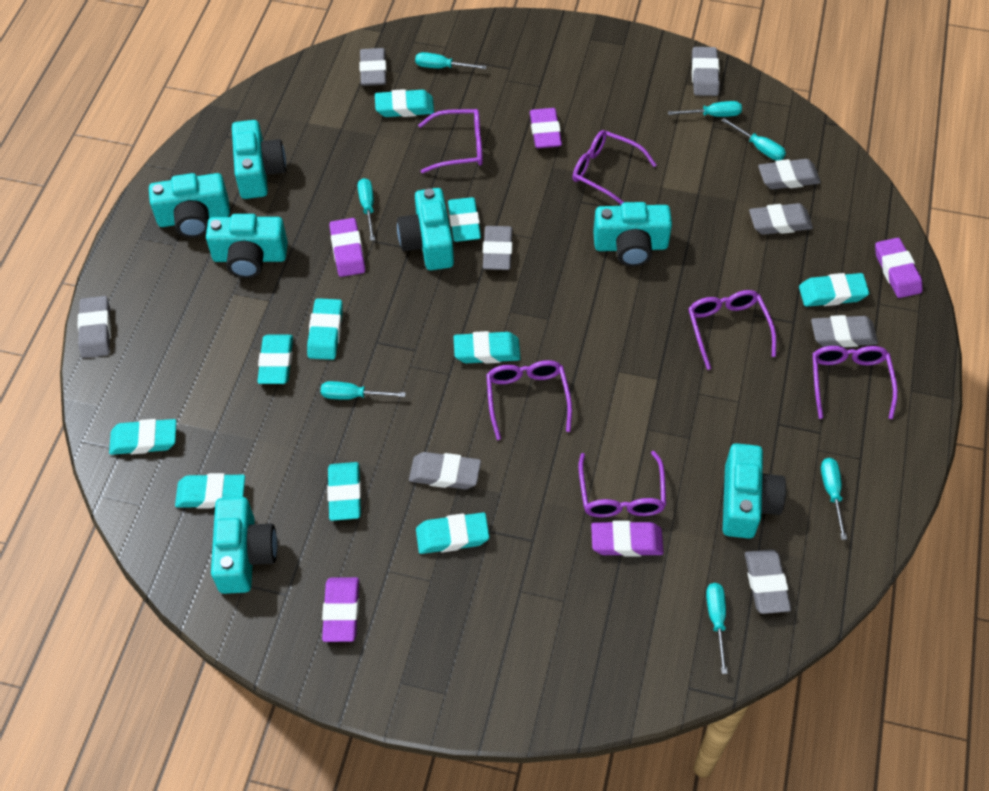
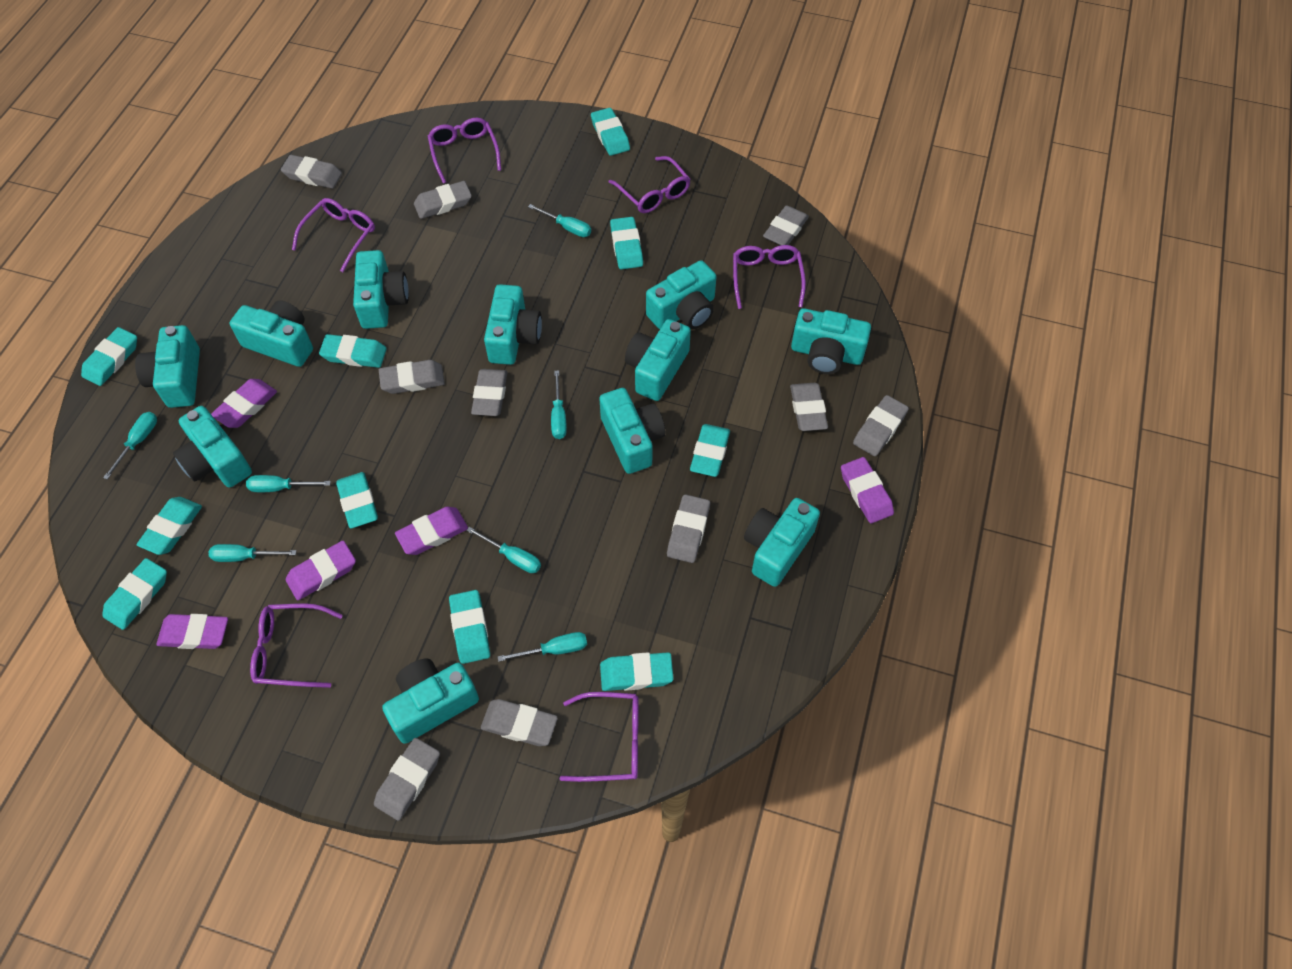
grey eraser: 9 -> 10
turquoise camera: 7 -> 11

